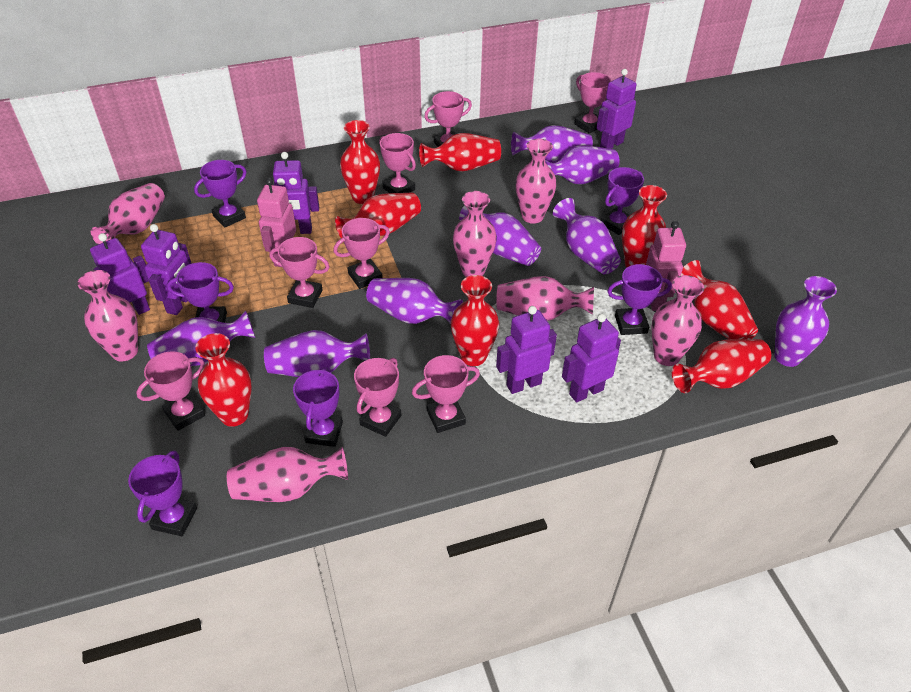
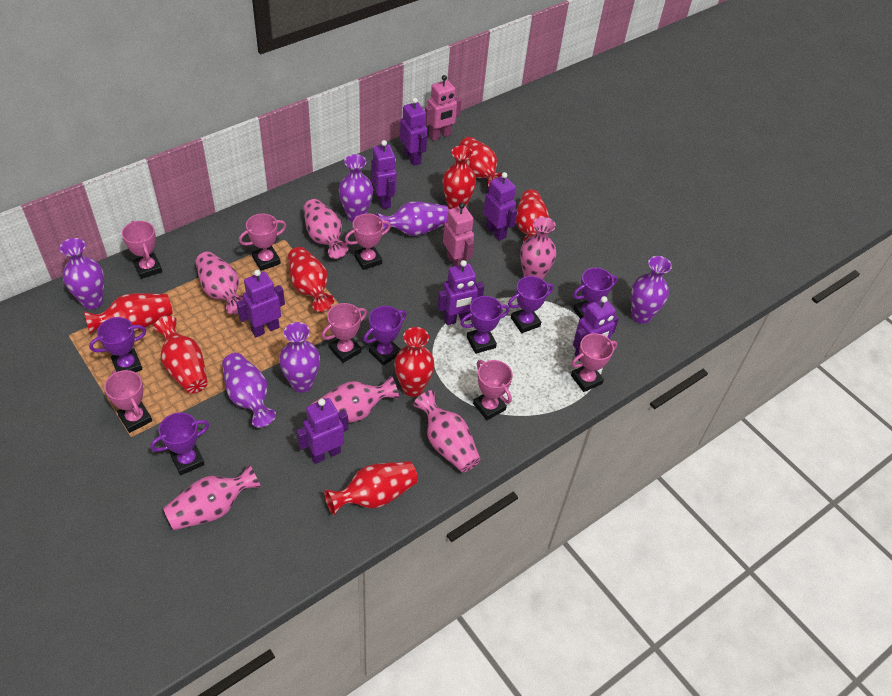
pink trophy: 8 -> 7
pink vase: 7 -> 6
purple robot: 6 -> 7
purple vase: 8 -> 6

